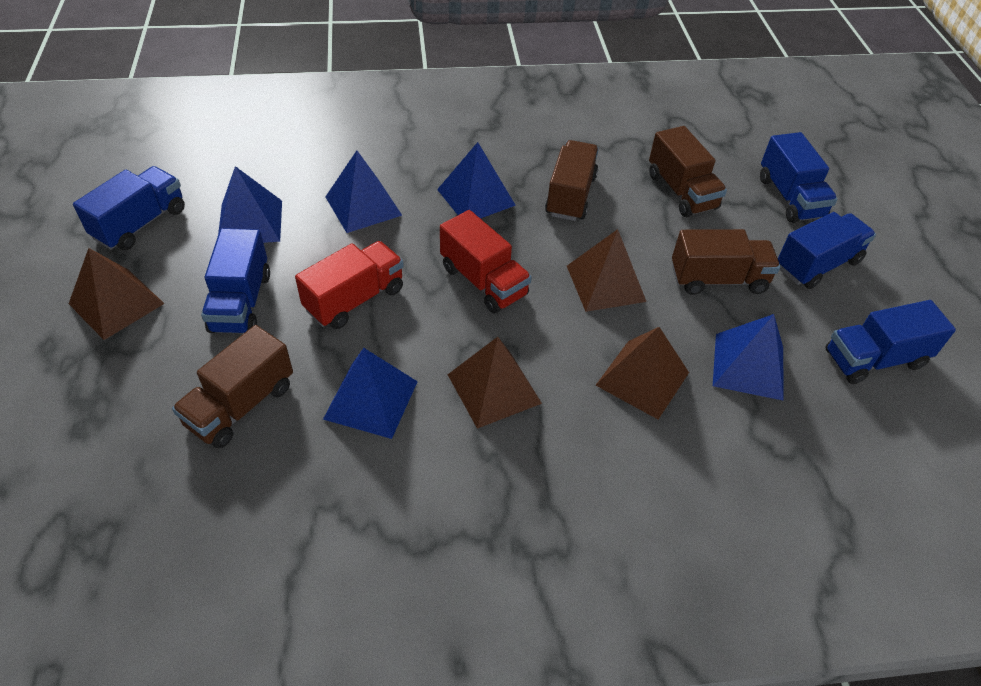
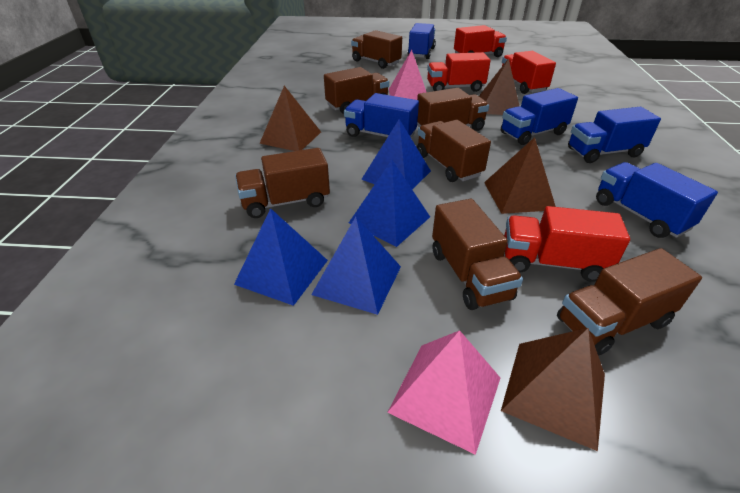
blue pyramid: 5 -> 4
brown truck: 4 -> 7
pink pyramid: 0 -> 2
red truck: 2 -> 4

